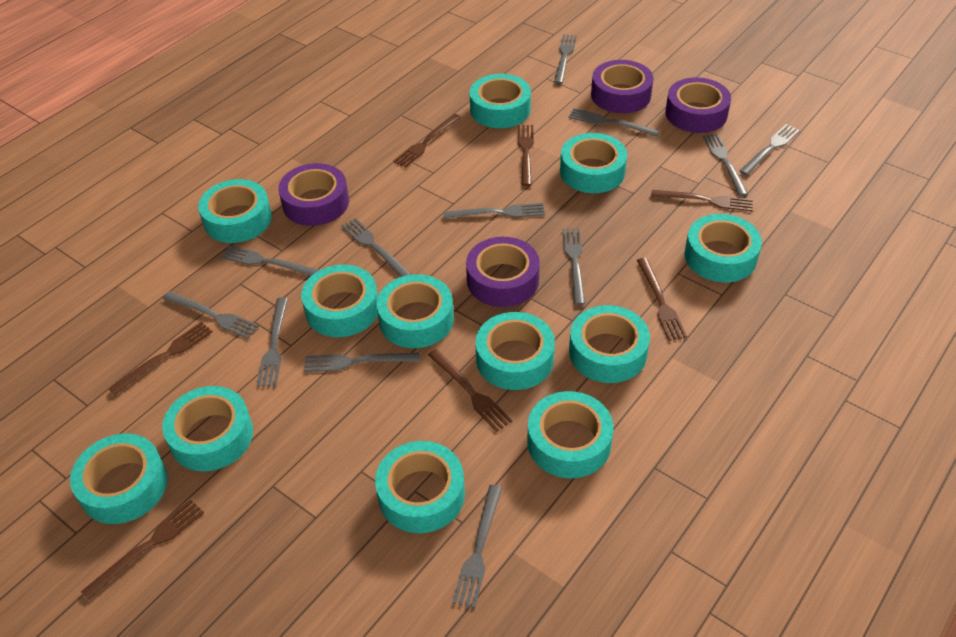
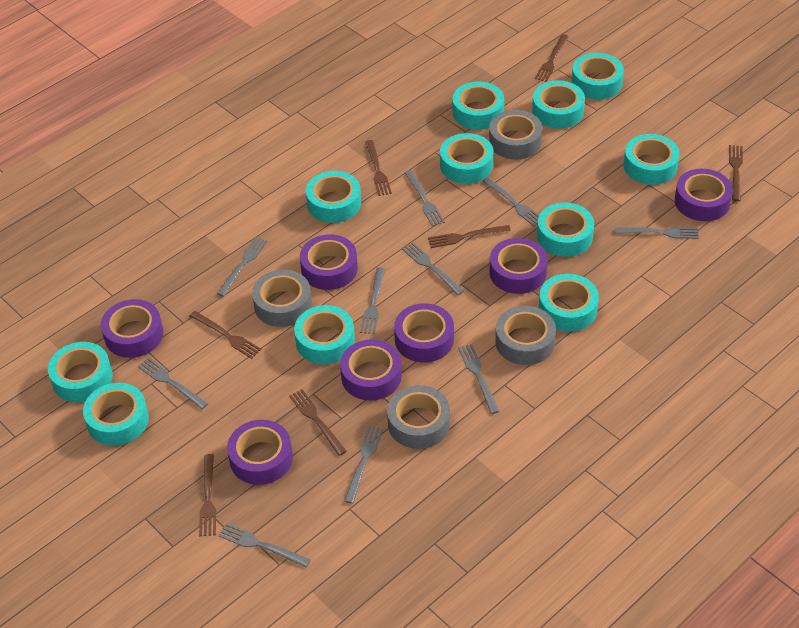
grey fork: 12 -> 10
grey tape: 0 -> 4
purple tape: 4 -> 7
turquoise tape: 12 -> 11

